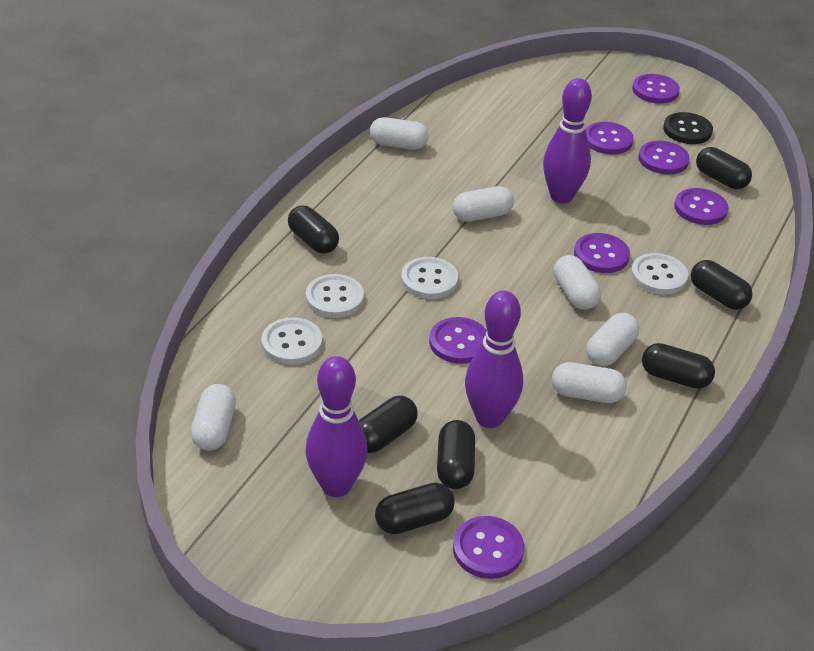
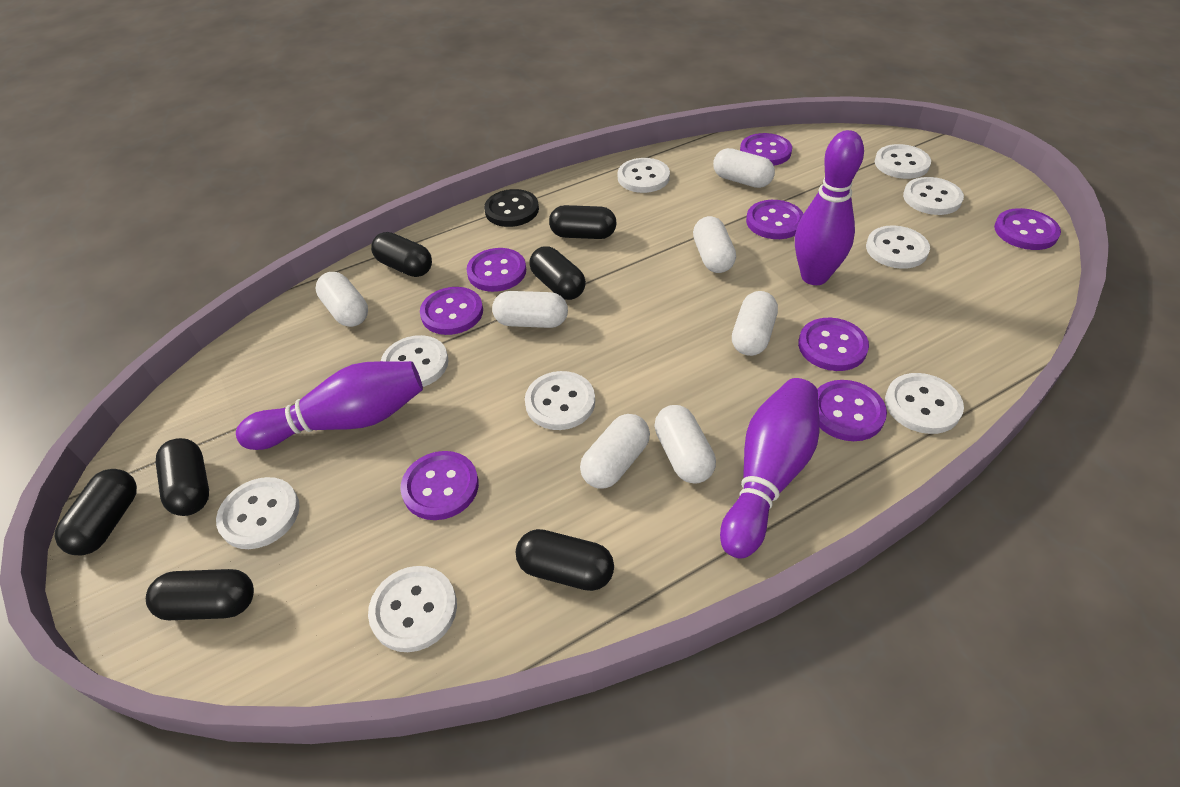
purple button: 7 -> 8
white button: 4 -> 9
white capsule: 6 -> 7

